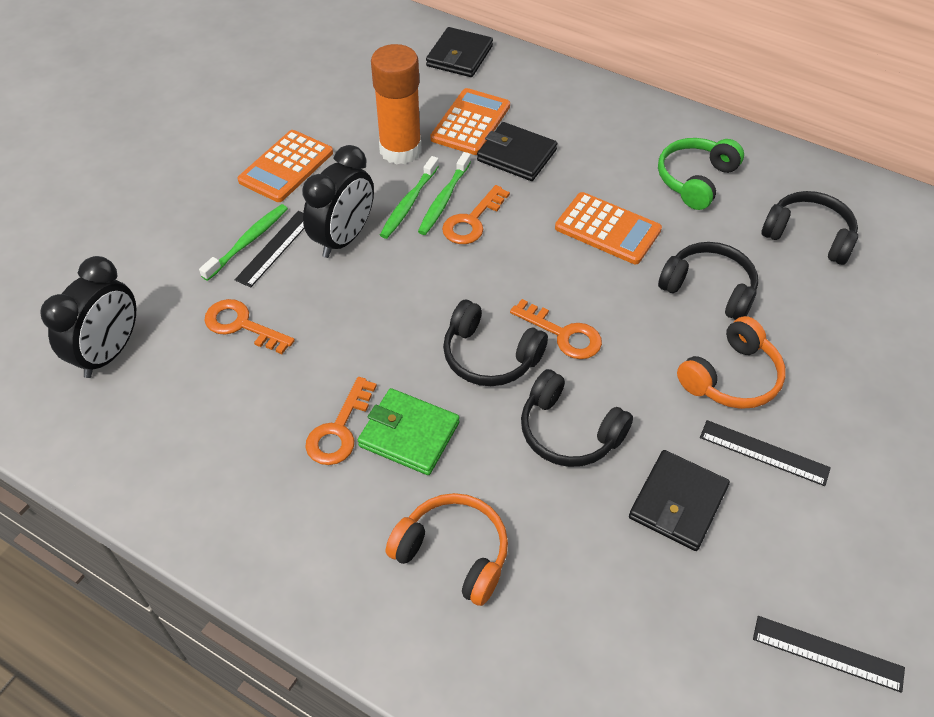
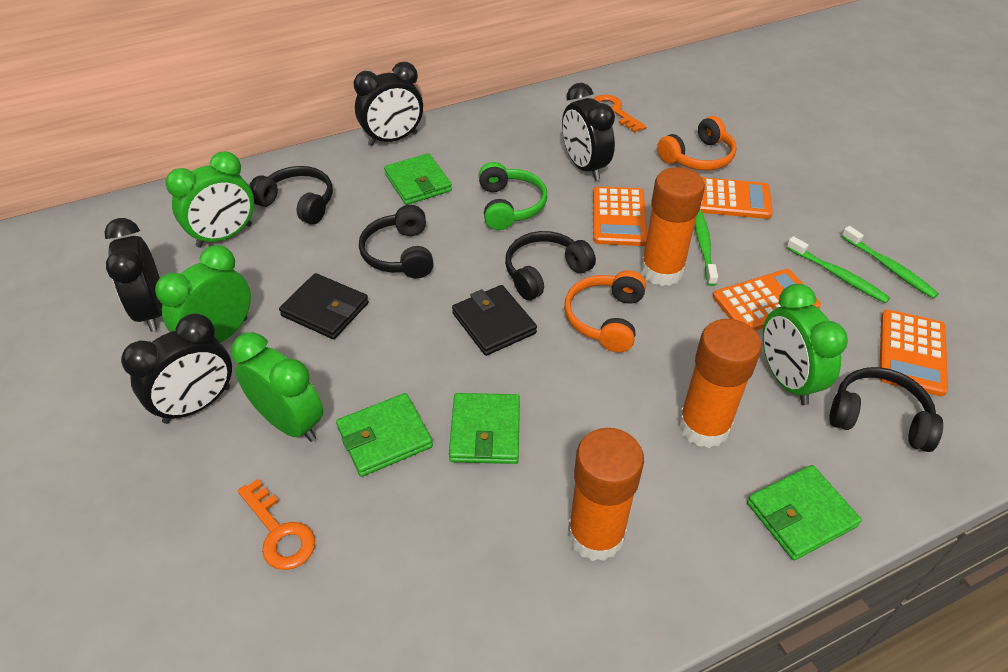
black clock: 2 -> 4
black ruler: 3 -> 0
black wallet: 3 -> 2
green clock: 0 -> 4
green wallet: 1 -> 4
orange calculator: 3 -> 4
orange glue stick: 1 -> 3
orange key: 4 -> 2

